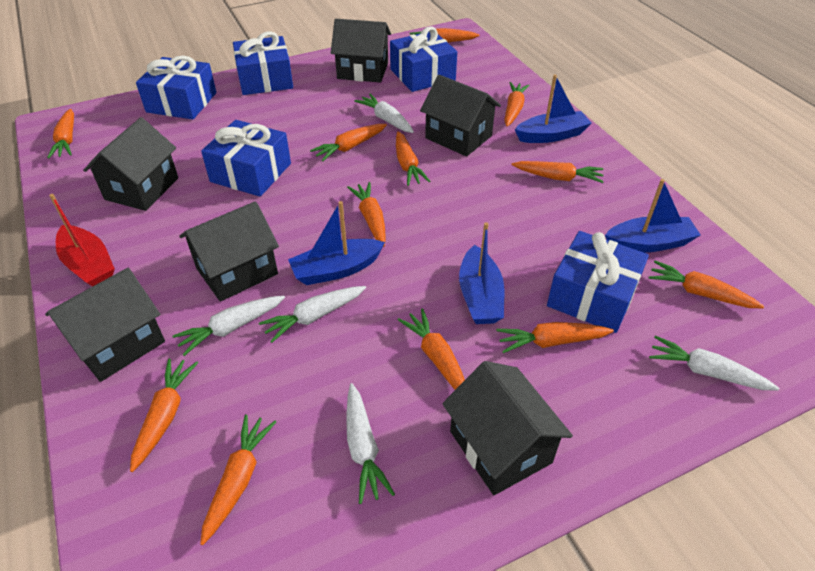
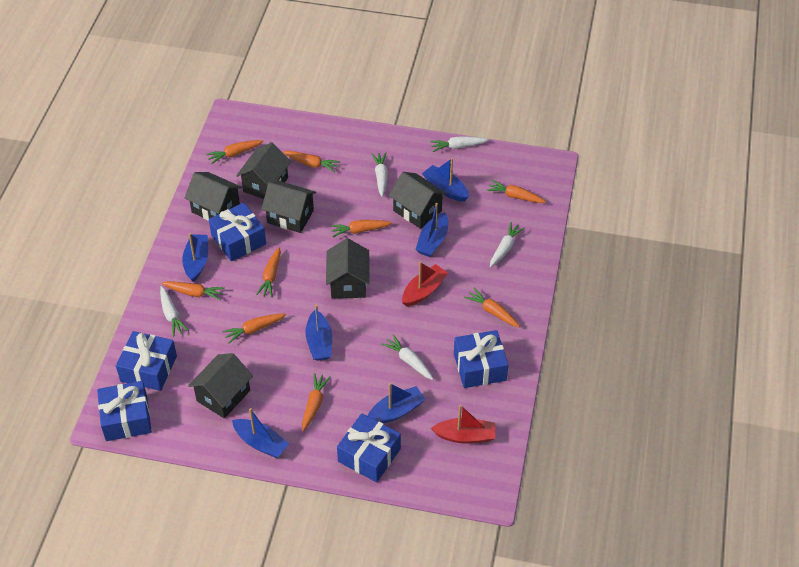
blue boat: 4 -> 6
orange carrot: 12 -> 9
red boat: 1 -> 2

